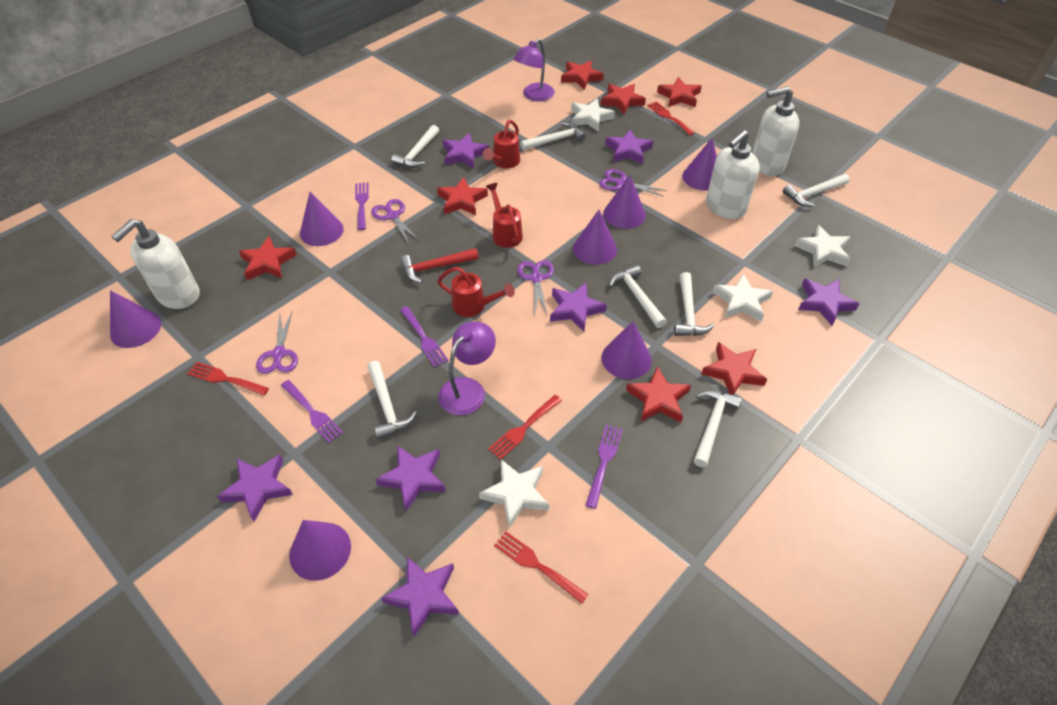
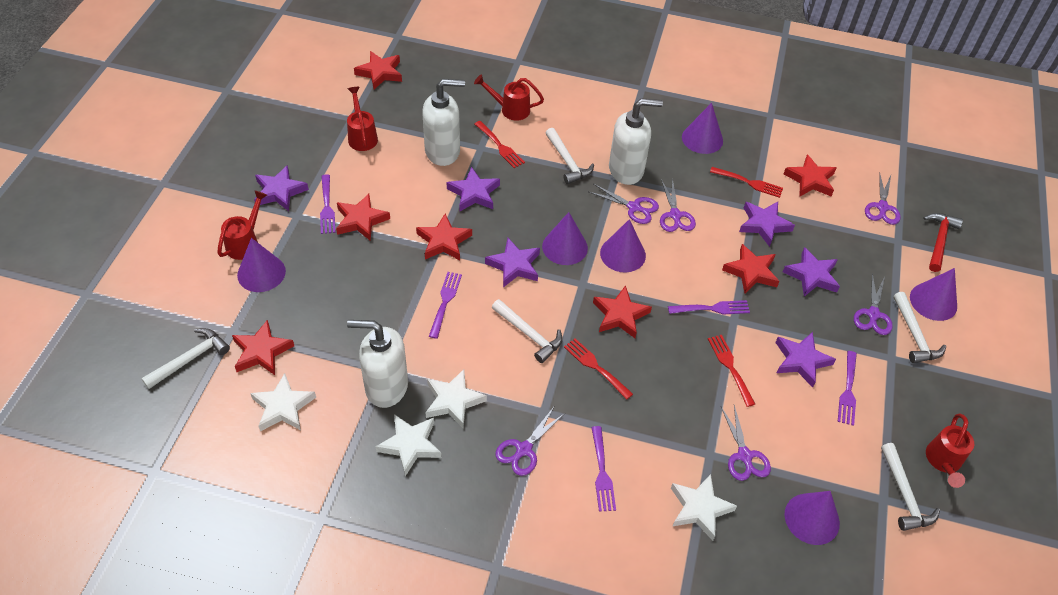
purple cone: 7 -> 6
purple fork: 4 -> 5
purple lamp: 2 -> 0
purple scissors: 4 -> 6
purple star: 7 -> 6
red watering can: 3 -> 4
white hammer: 7 -> 5

